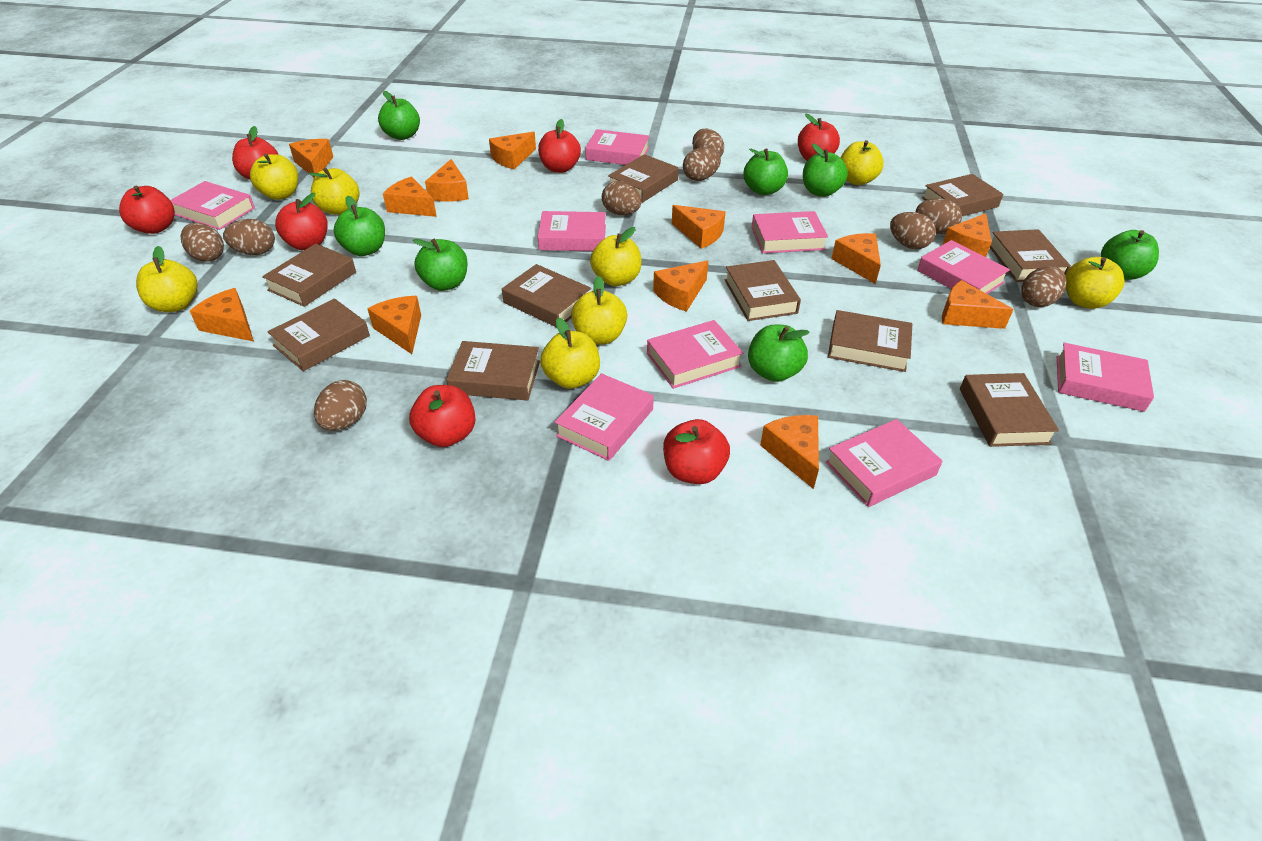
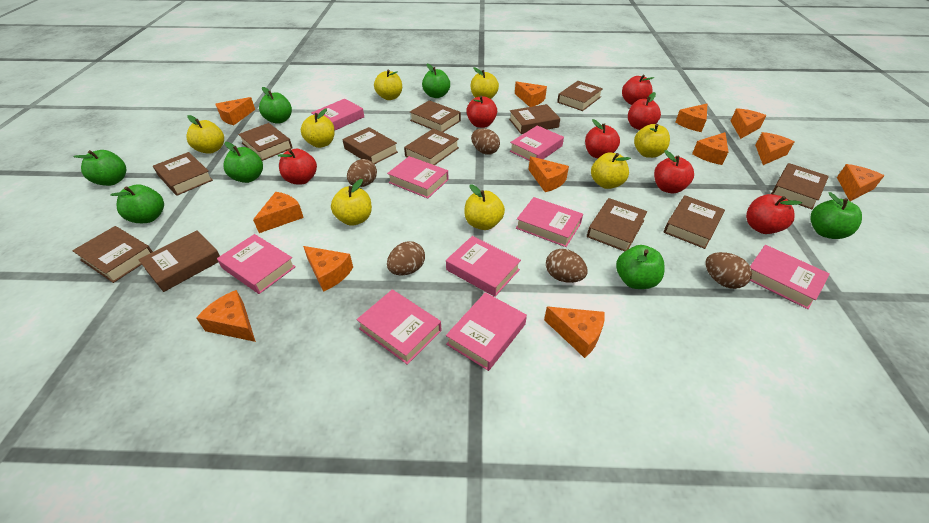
brown book: 10 -> 12
brown egg: 9 -> 5

